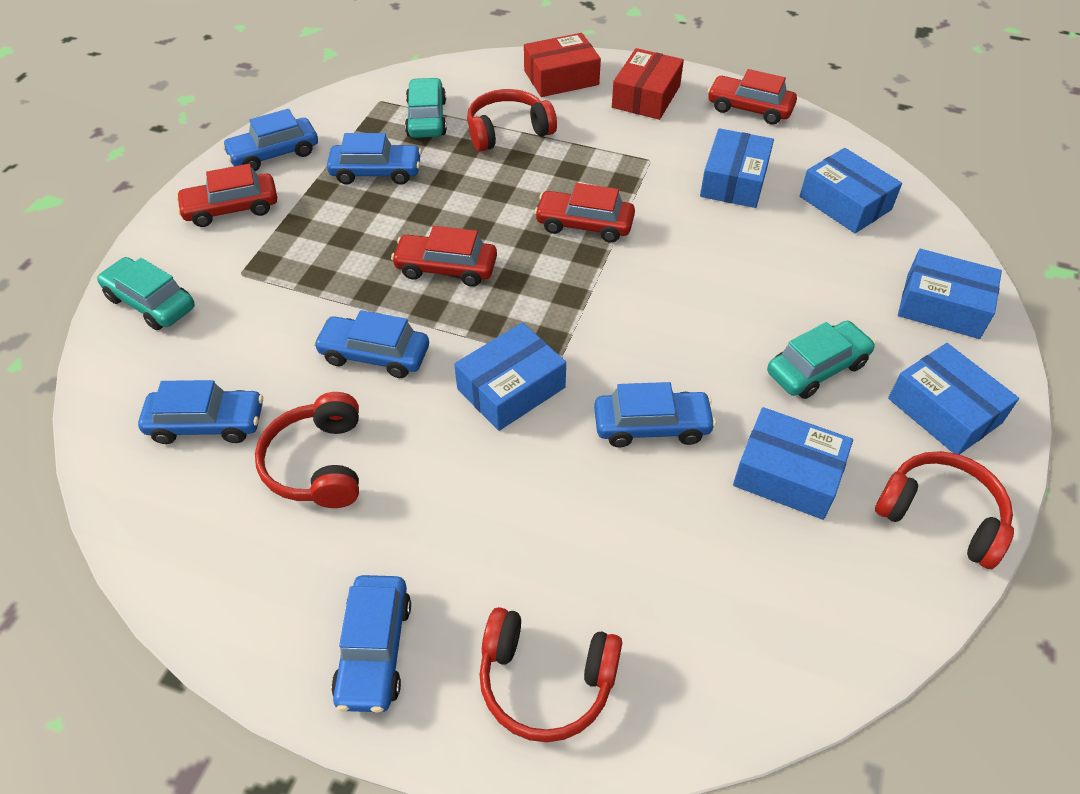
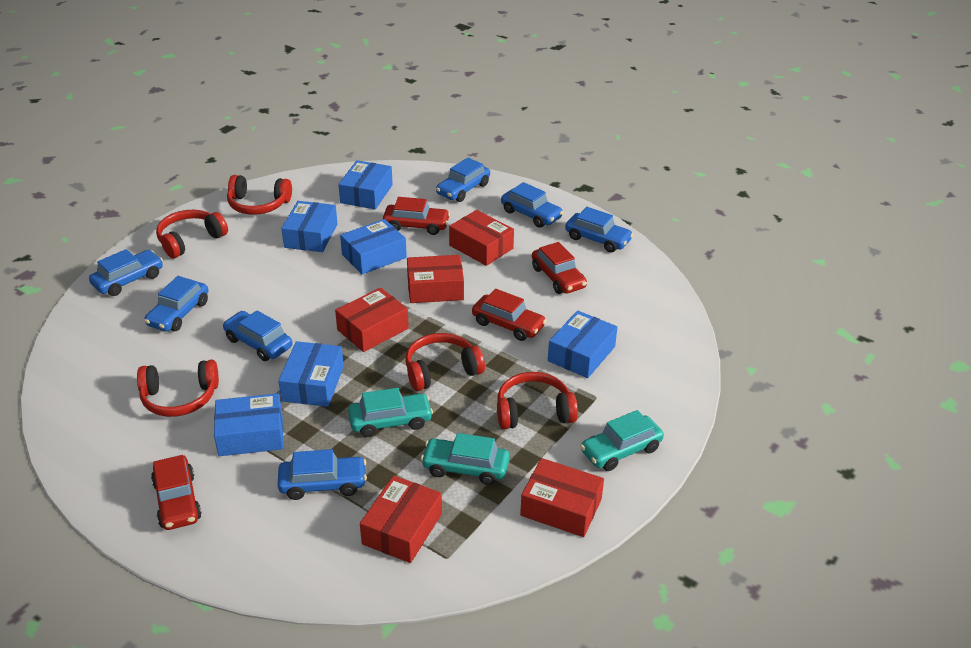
blue car: 6 -> 7
red box: 2 -> 5
red headphones: 4 -> 5

